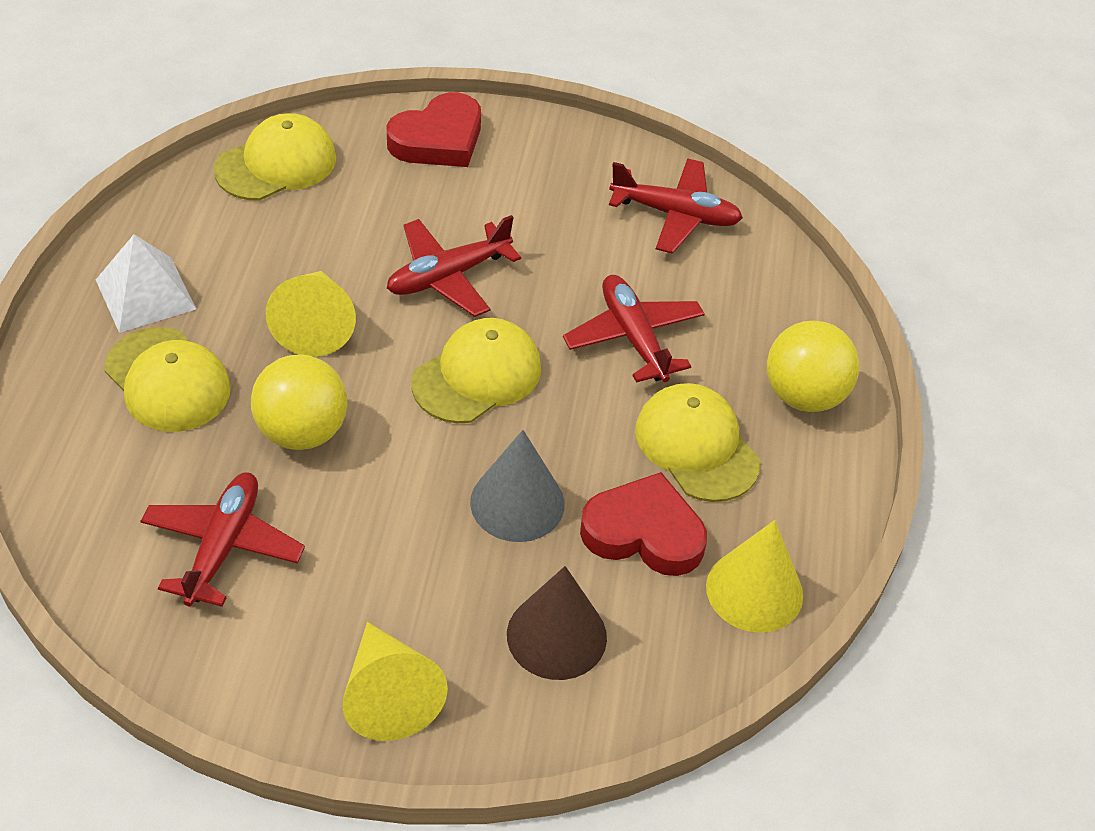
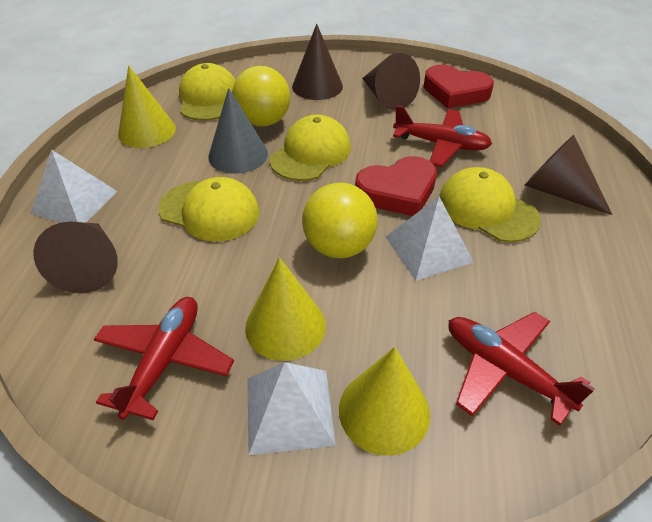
brown cone: 1 -> 4
red plane: 4 -> 3
white pyramid: 1 -> 3

